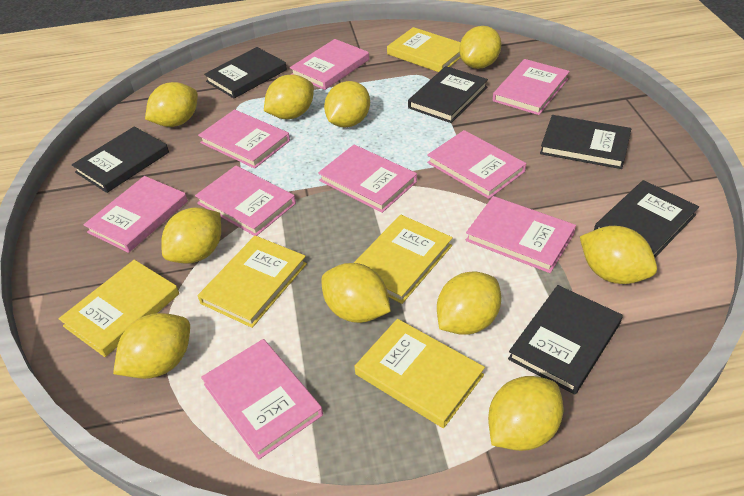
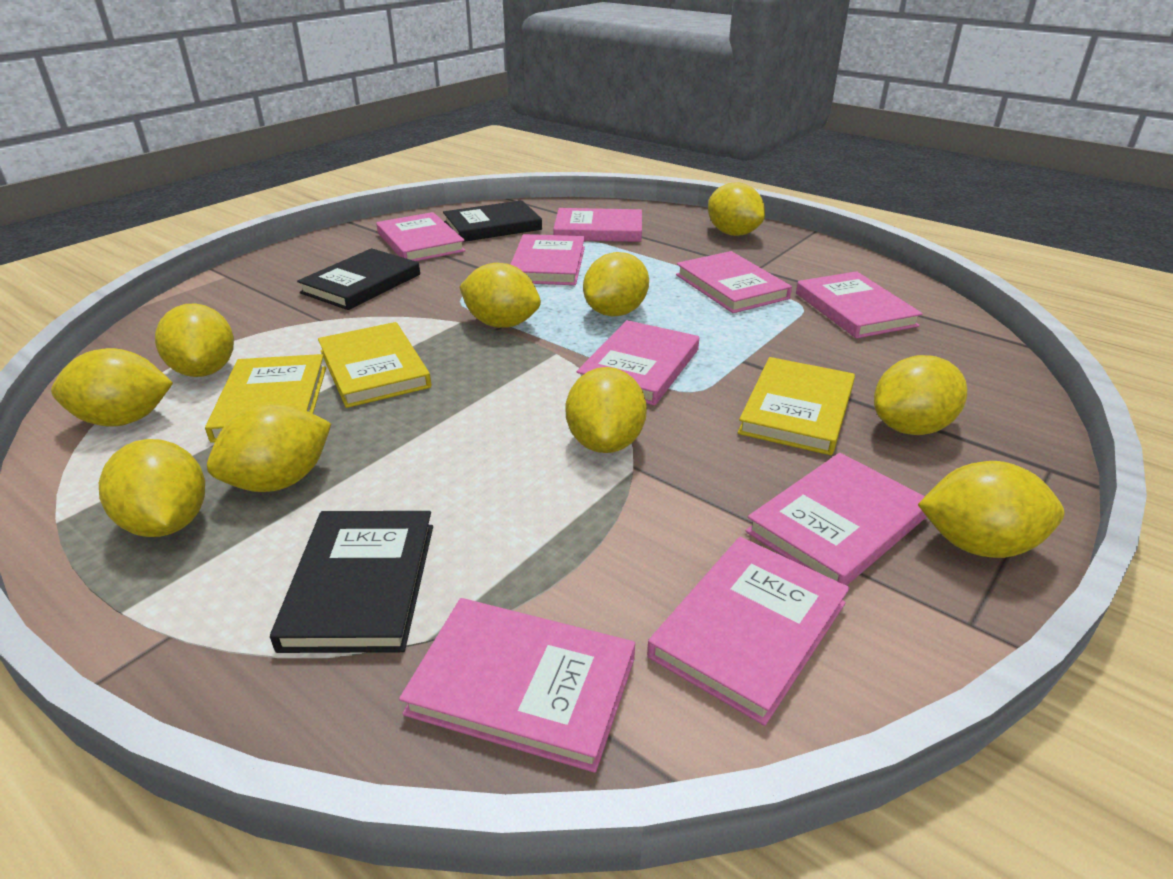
black book: 6 -> 3
yellow book: 5 -> 3

